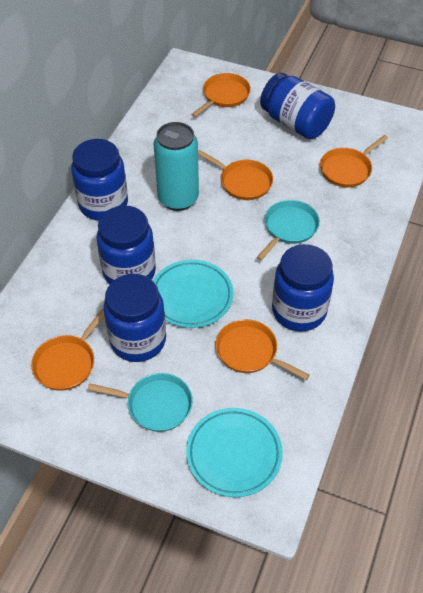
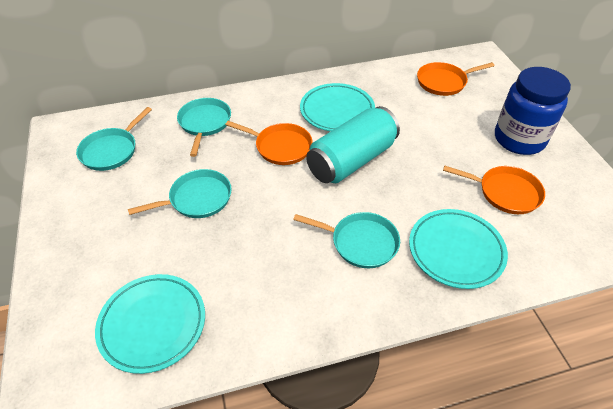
blue jar: 5 -> 1
orange pan: 5 -> 3
turquoise pan: 2 -> 4
turquoise plate: 2 -> 3

